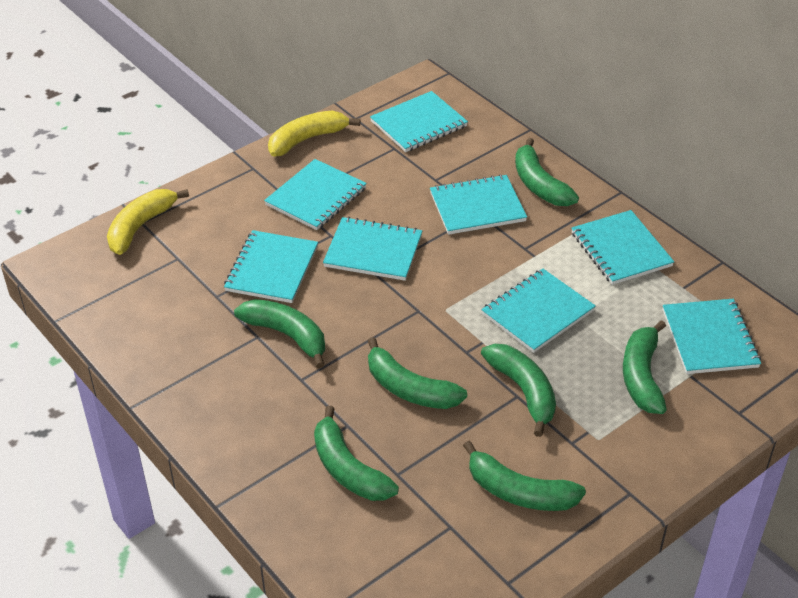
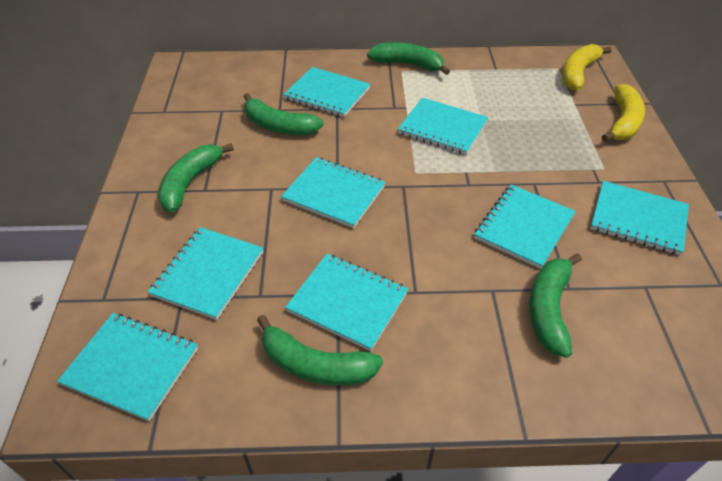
green banana: 7 -> 5

